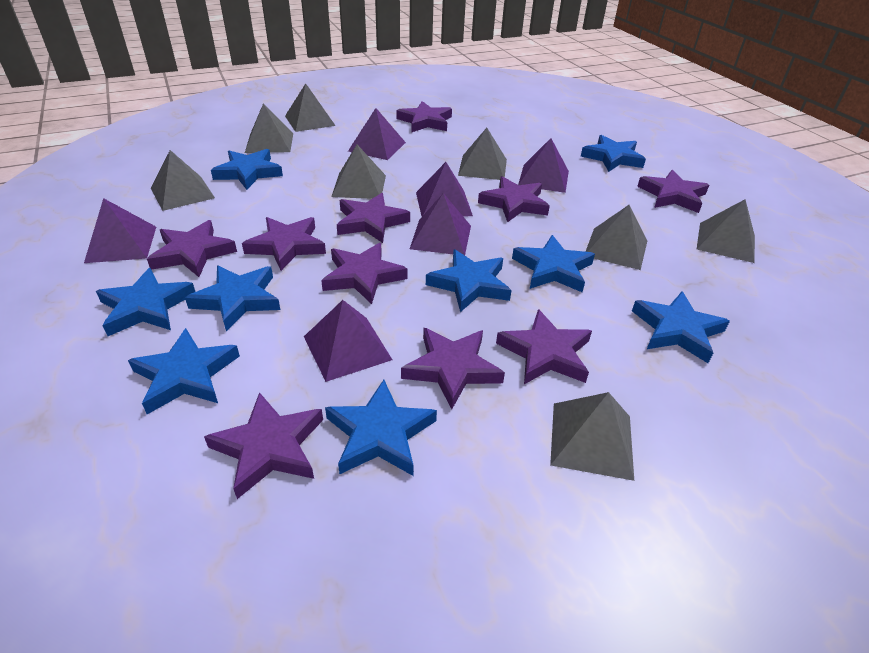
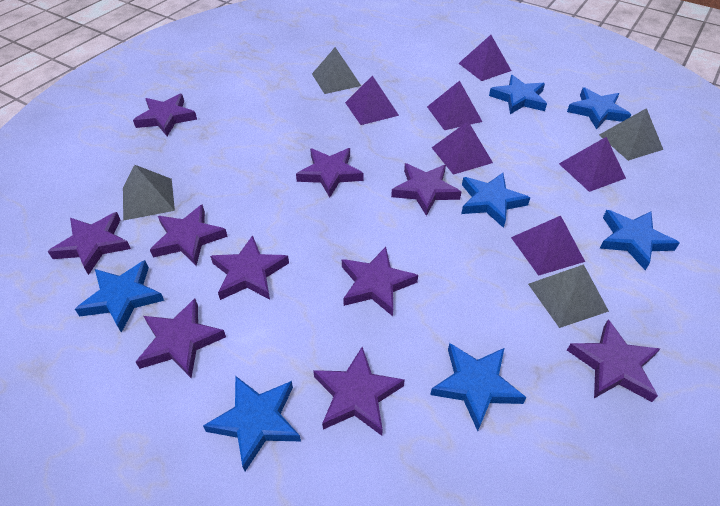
blue star: 9 -> 7
grey pyramid: 8 -> 4

